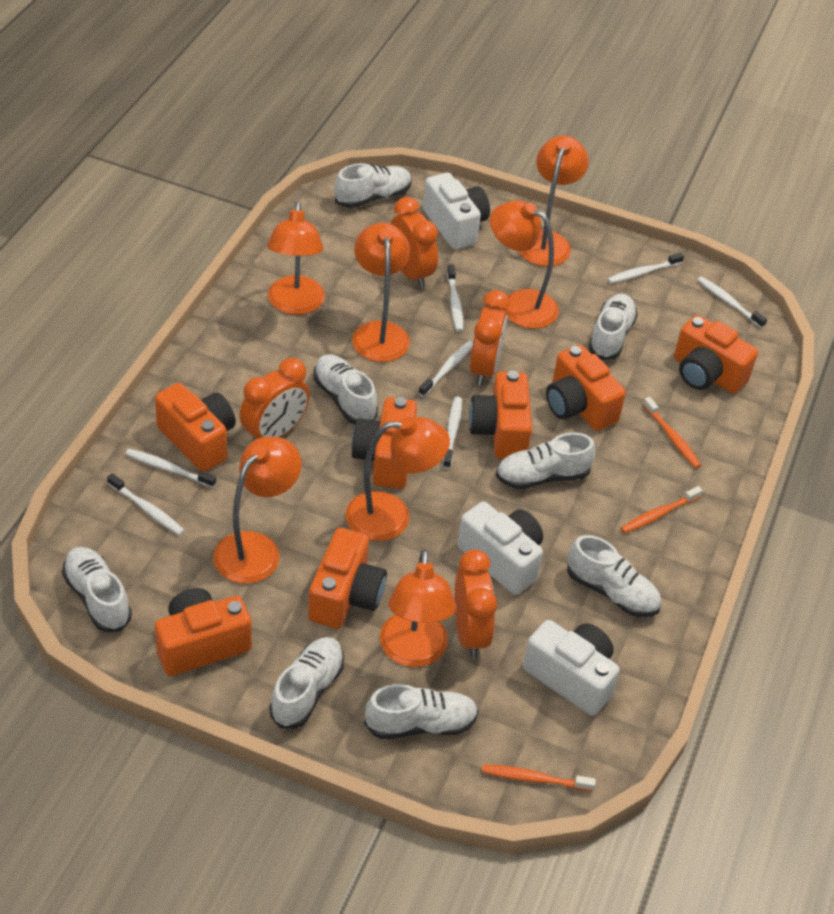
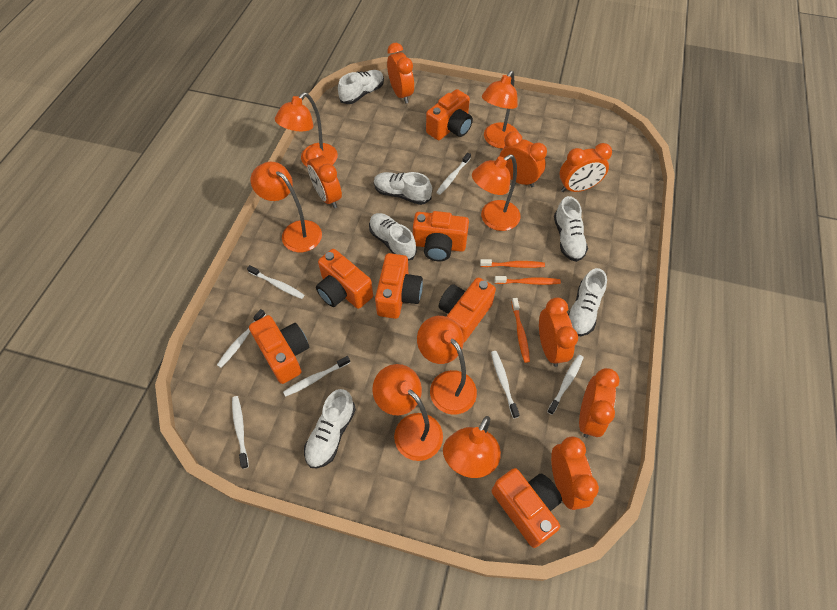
orange clock: 4 -> 7
white camera: 3 -> 0
white shoe: 8 -> 6

